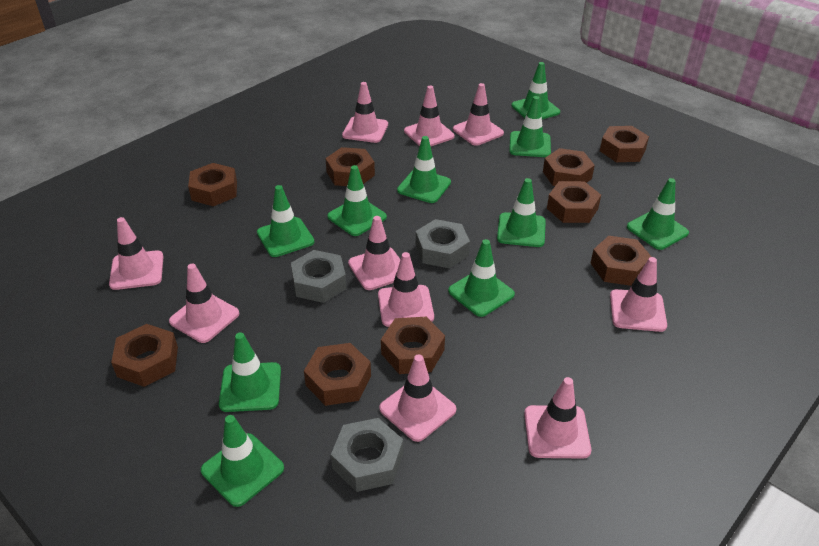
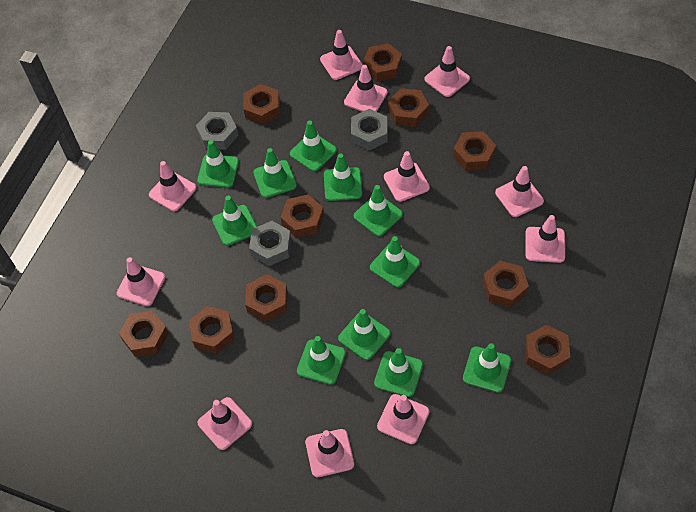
brown nut: 9 -> 10
green traffic cone: 10 -> 11
pink traffic cone: 10 -> 11

